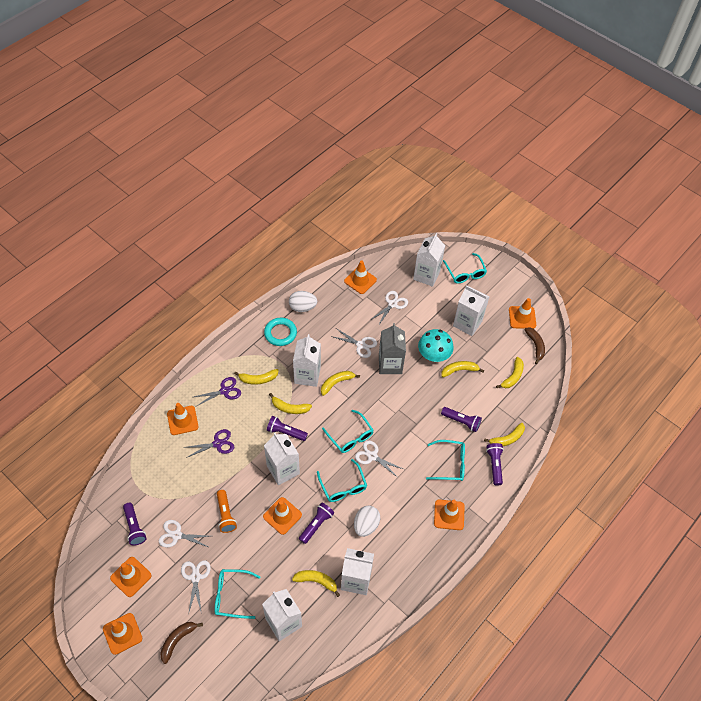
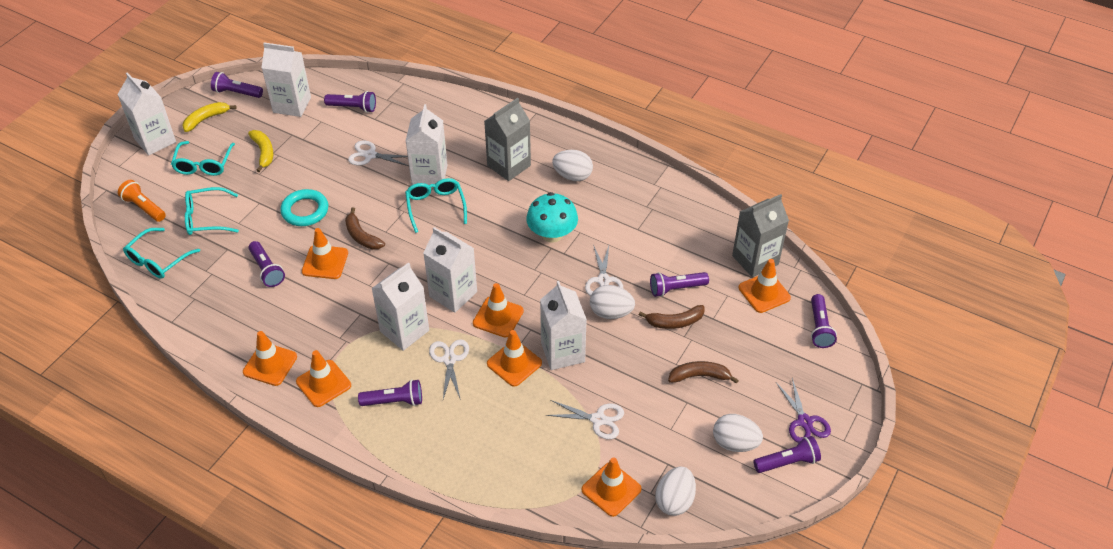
brown banana: 2 -> 3
grey carton: 1 -> 2
purple flashlight: 5 -> 7
purple scissors: 2 -> 1
turquoise glasses: 5 -> 4
white egg: 2 -> 4
white scissors: 5 -> 4
yellow banana: 7 -> 2

